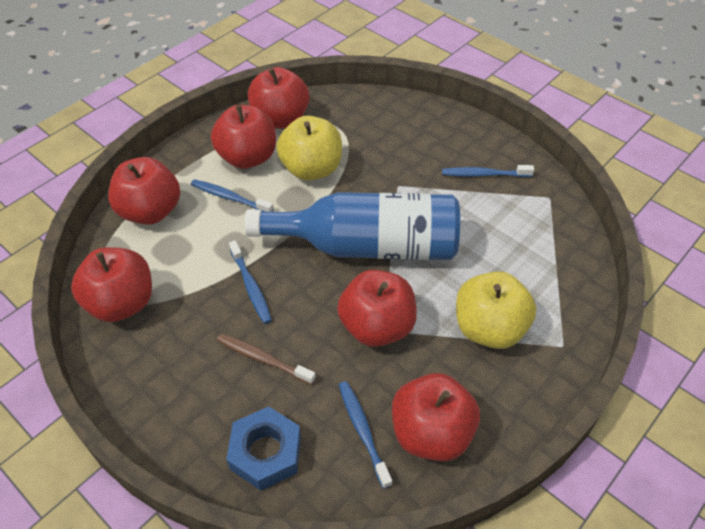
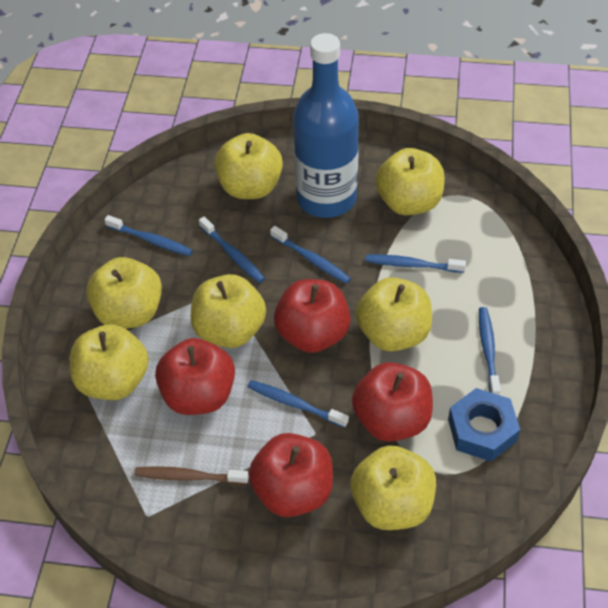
blue toothbrush: 4 -> 6
red apple: 6 -> 4
yellow apple: 2 -> 7

